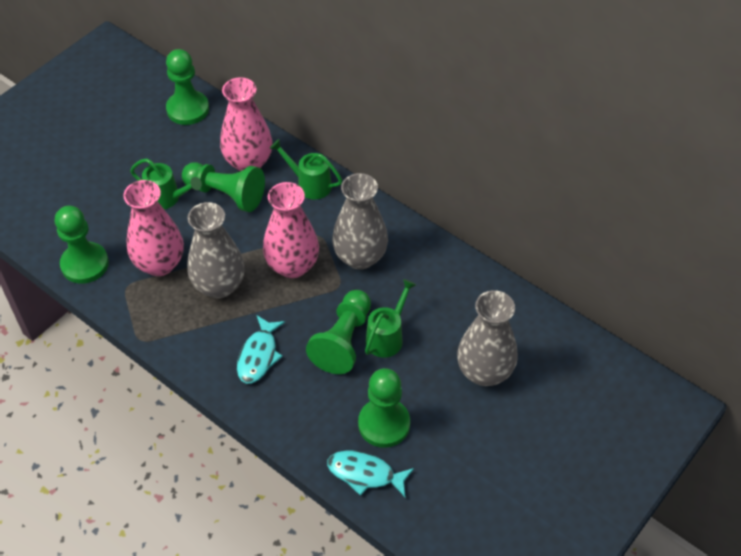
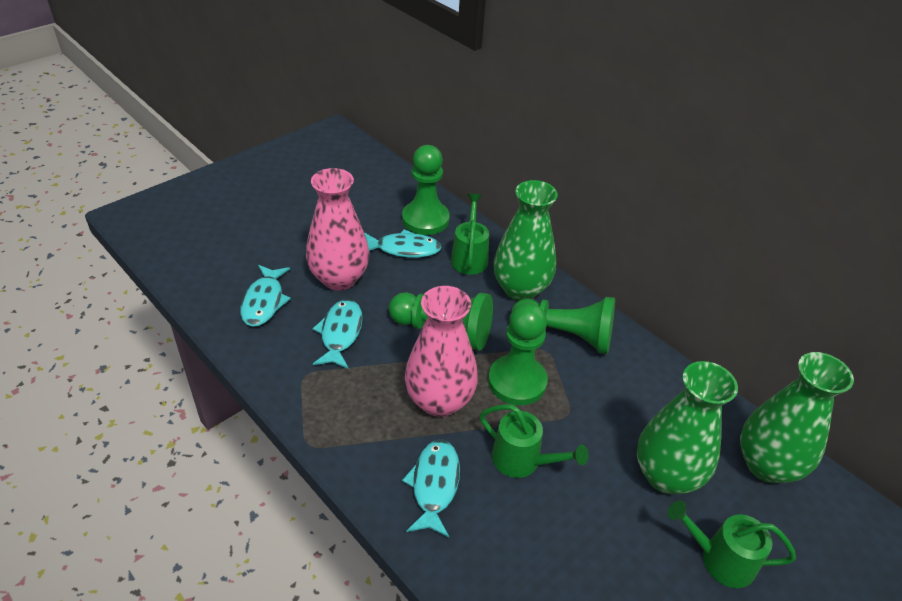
green pawn: 5 -> 4
green vase: 0 -> 3
grey vase: 3 -> 0
pink vase: 3 -> 2
turquoise fish: 2 -> 4

